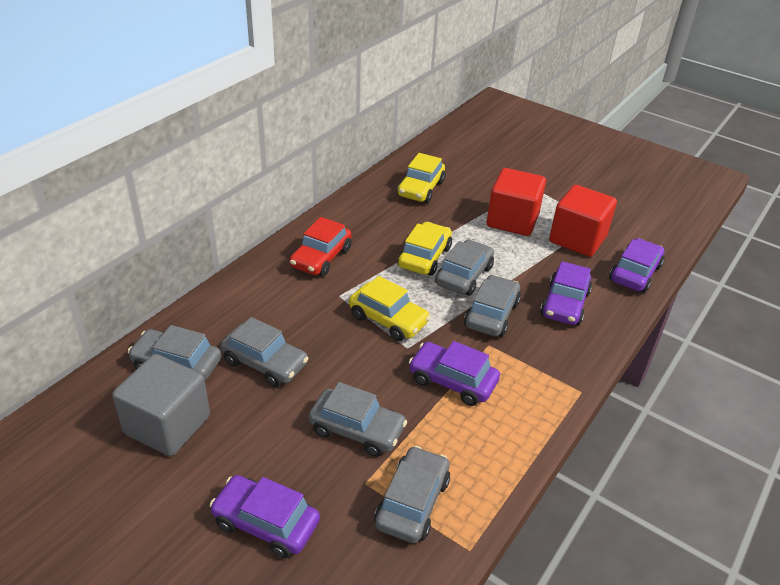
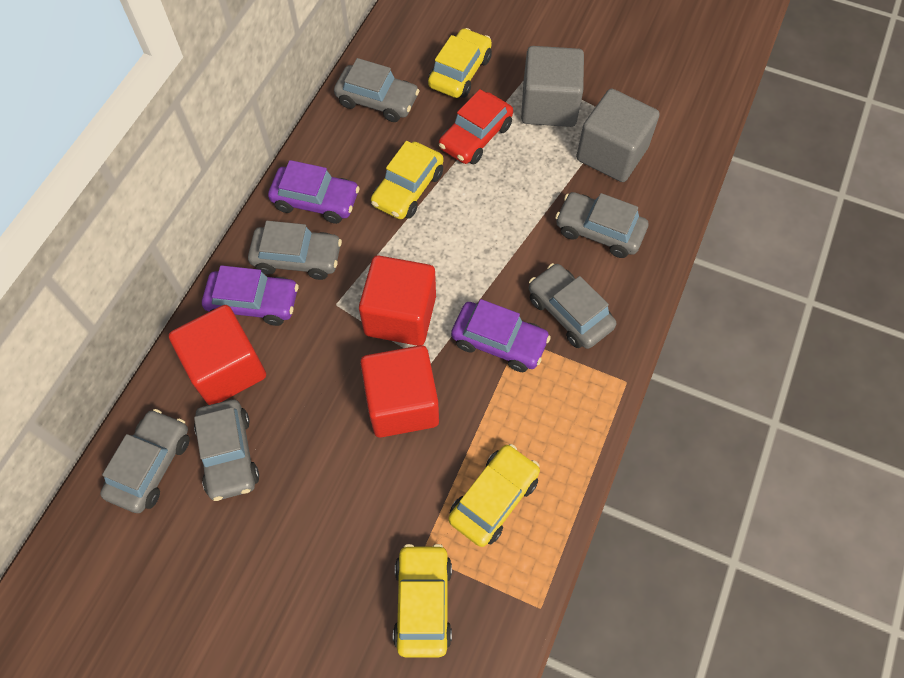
grey cube: 1 -> 2
purple car: 4 -> 3
red cube: 2 -> 3
yellow car: 3 -> 4

